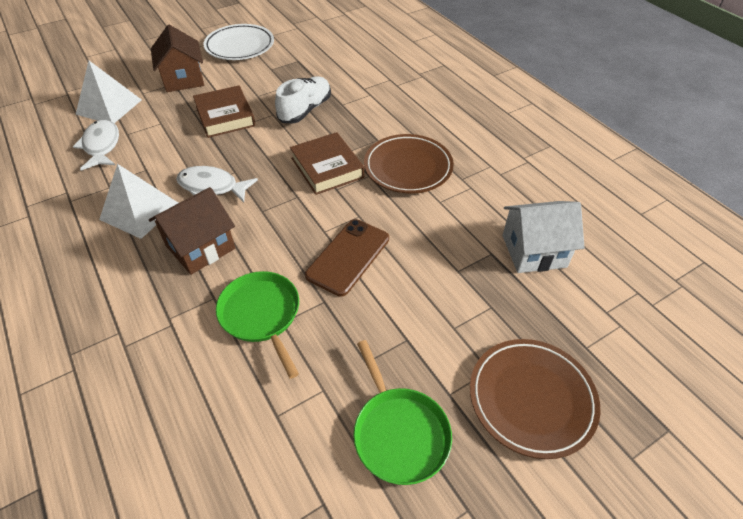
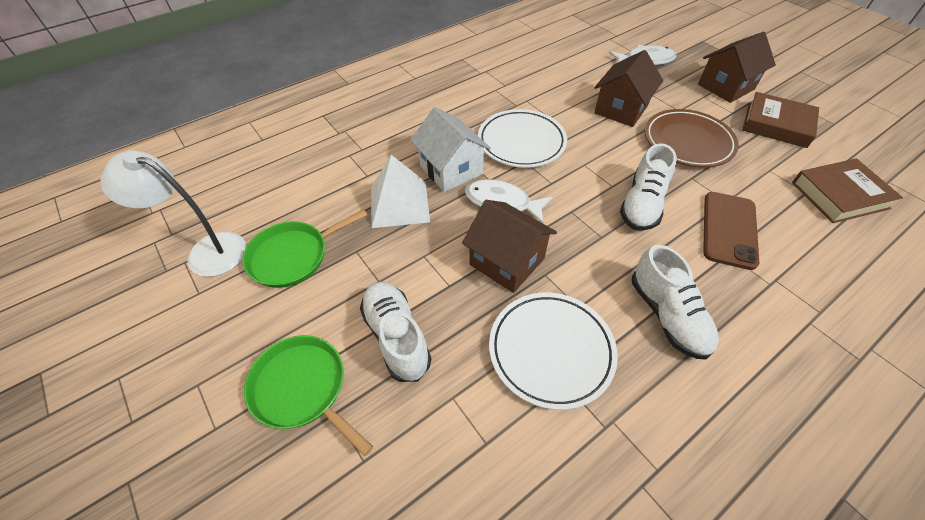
brown house: 2 -> 3
brown plate: 2 -> 1
white lamp: 0 -> 1
white plate: 1 -> 2
white pyramid: 2 -> 1
white shoe: 1 -> 3

